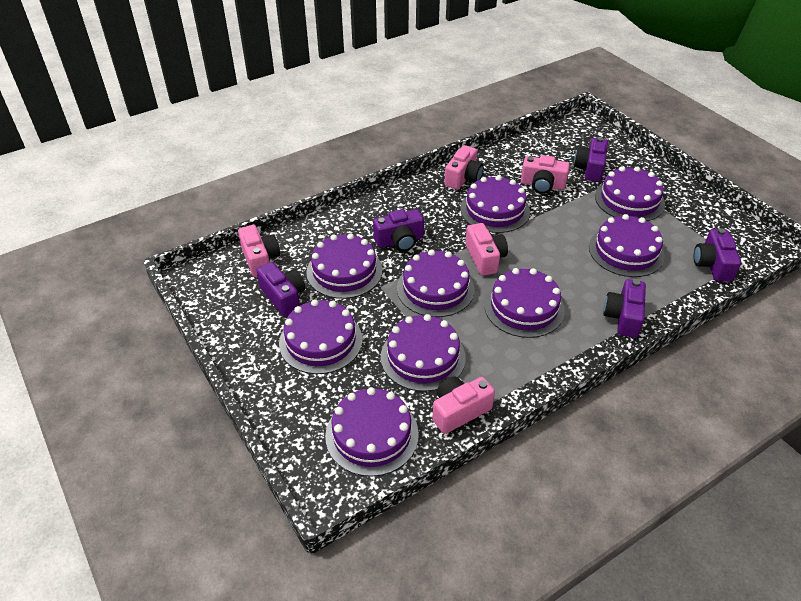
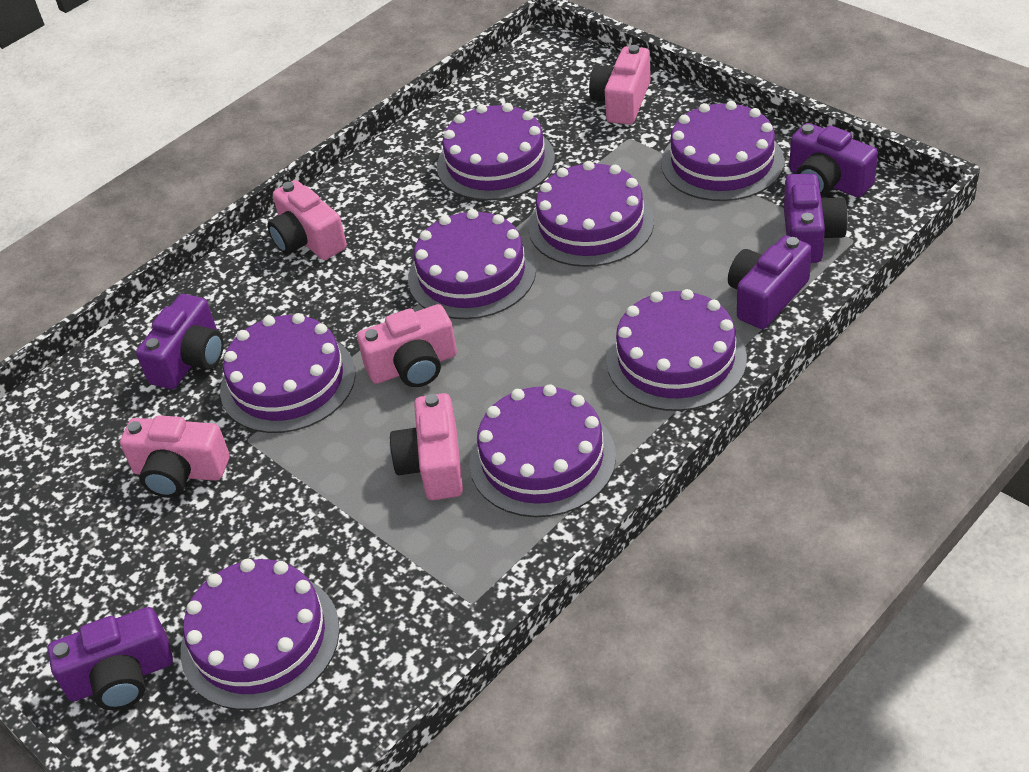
purple cake: 9 -> 8

